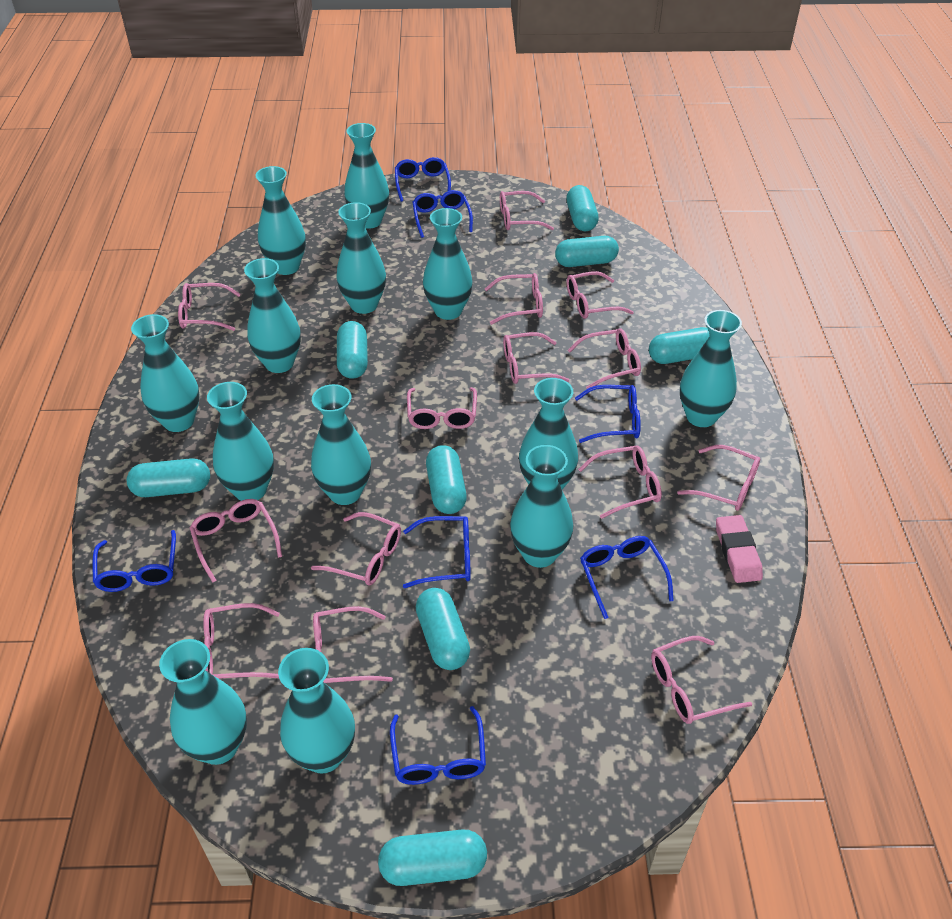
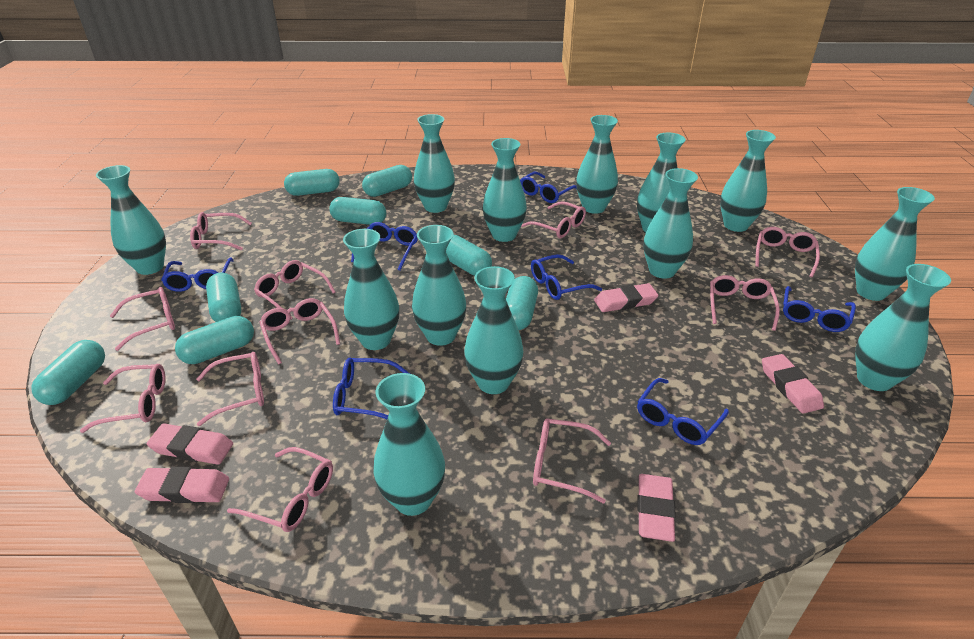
pink eraser: 1 -> 5
pink glasses: 14 -> 11

